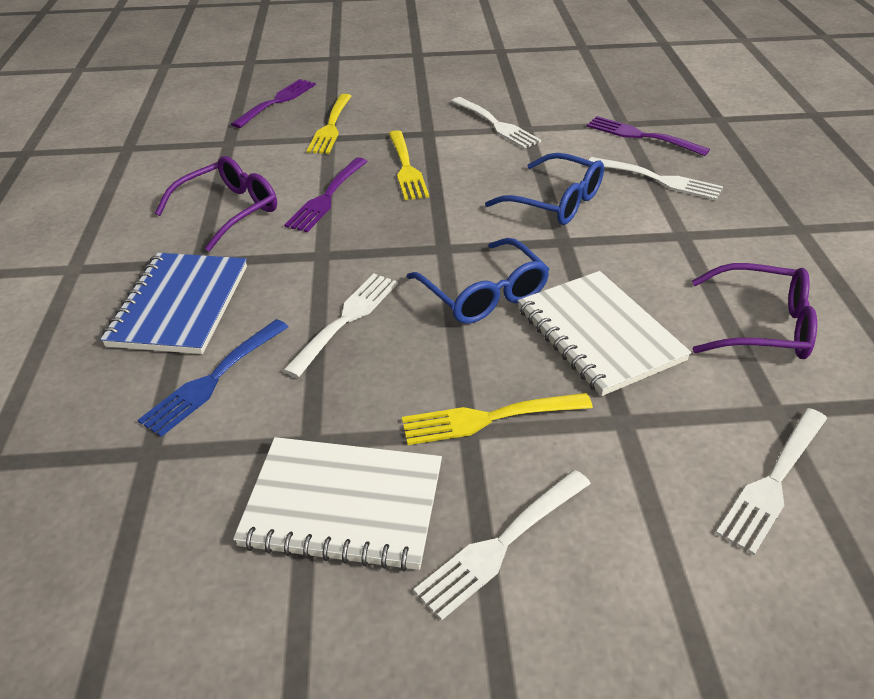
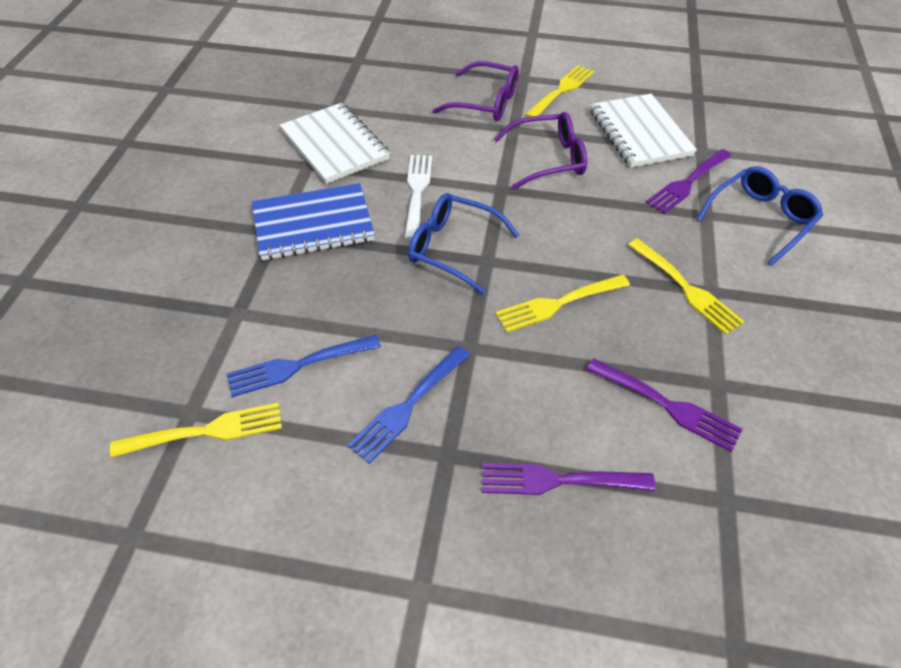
blue fork: 1 -> 2
white fork: 5 -> 1
yellow fork: 3 -> 4

